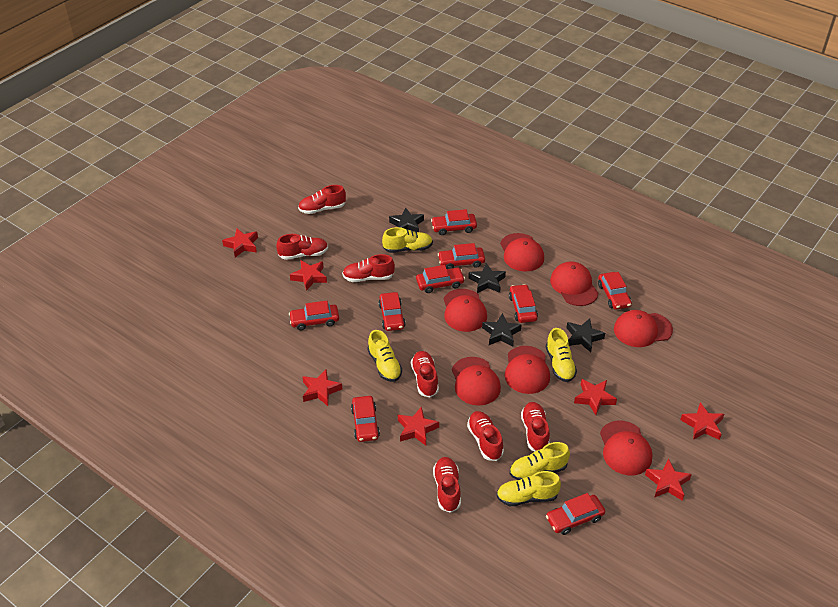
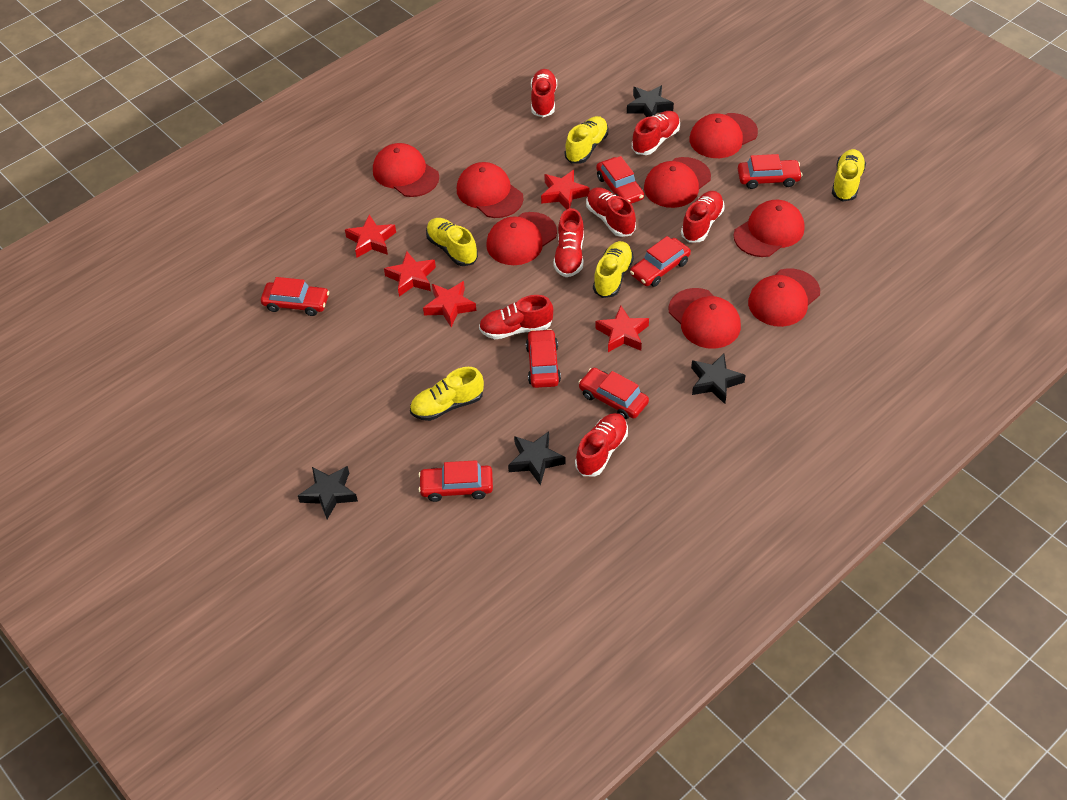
red cap: 7 -> 8
red car: 9 -> 7
red star: 7 -> 5

